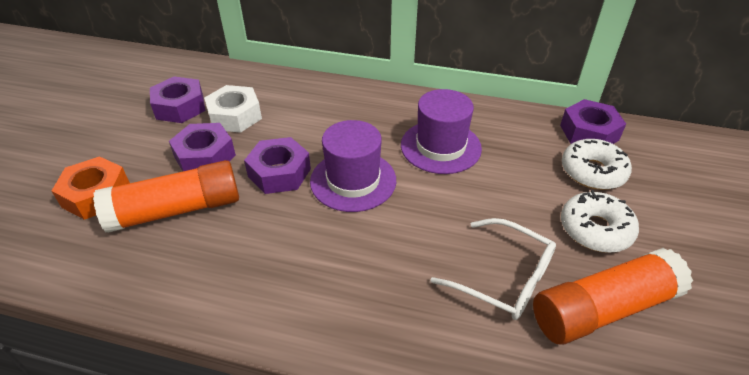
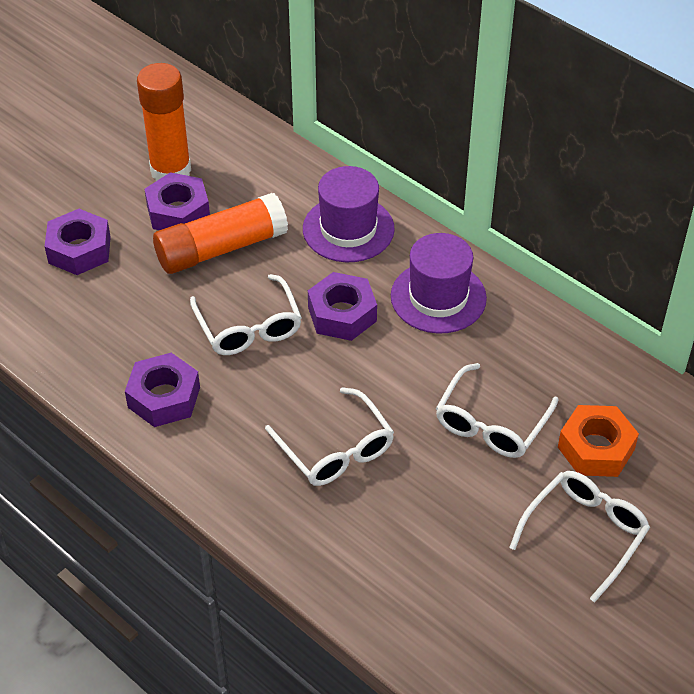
white donut: 2 -> 0
white glasses: 1 -> 4
white nut: 1 -> 0

